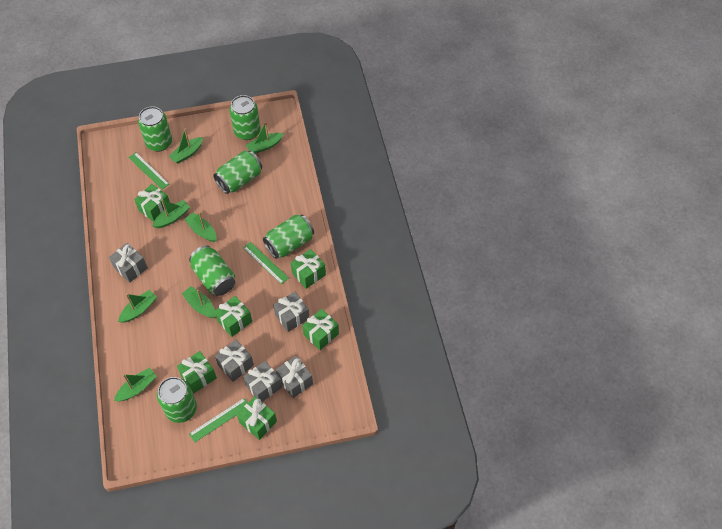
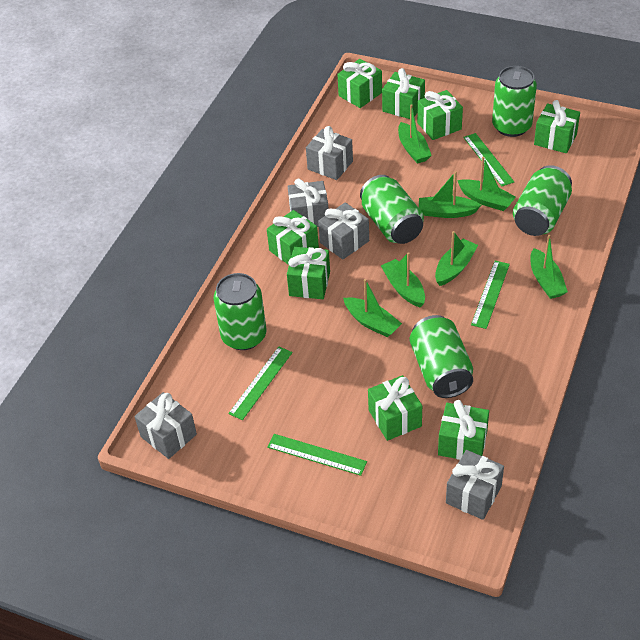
green can: 6 -> 5
green gift: 6 -> 8
green ruler: 3 -> 4

